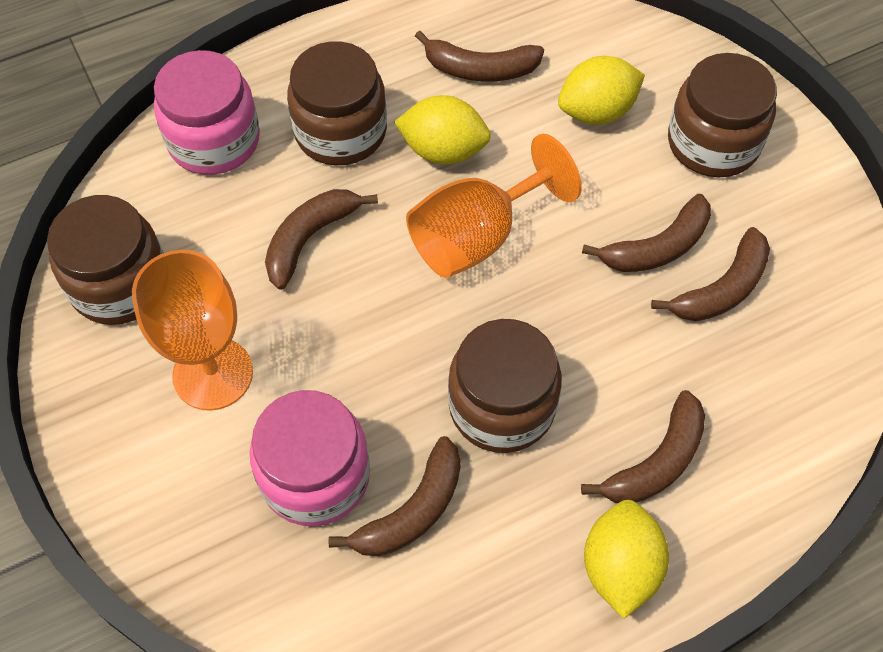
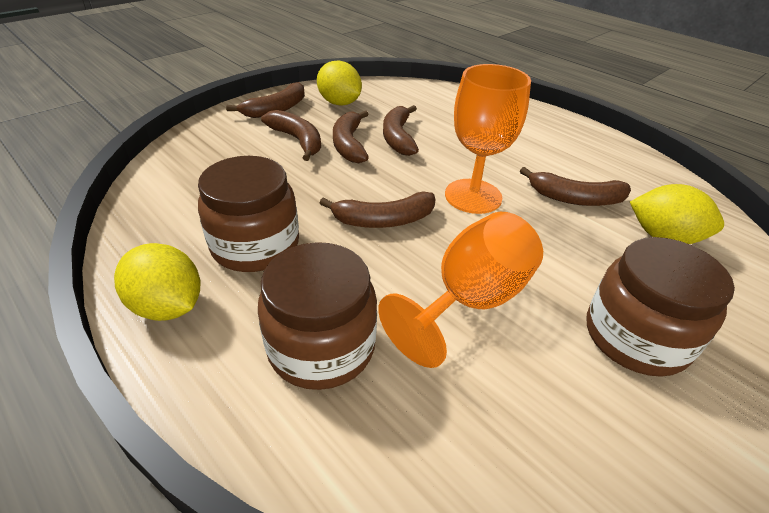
brown jar: 4 -> 3
pink jar: 2 -> 0

